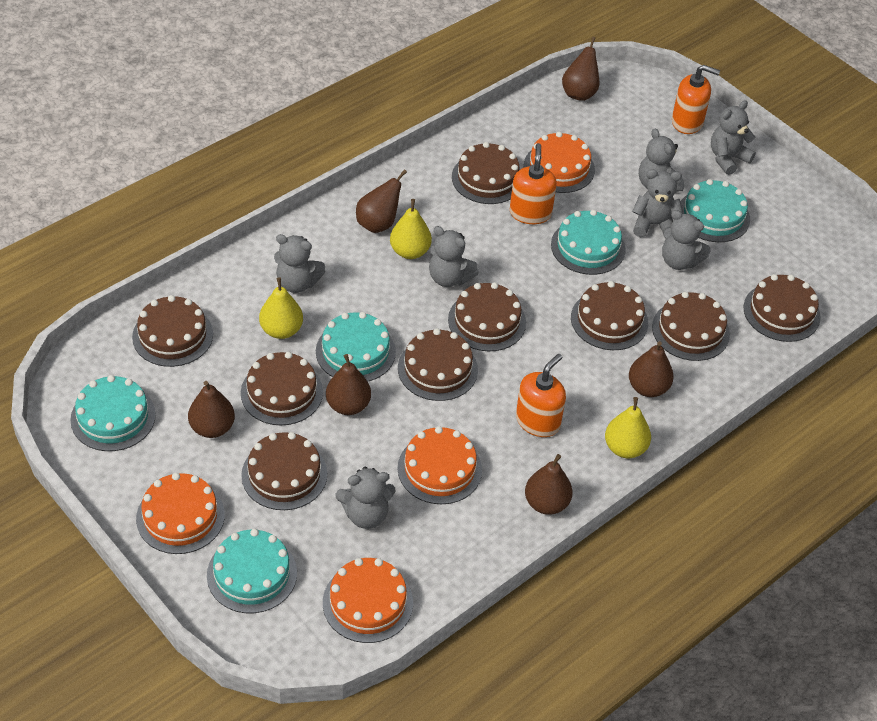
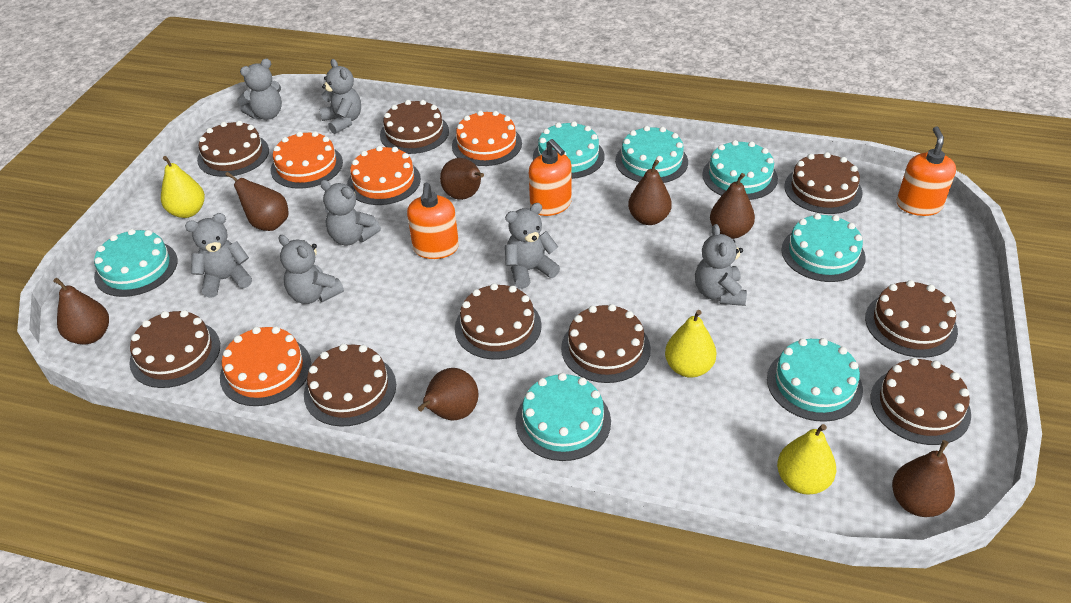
brown pear: 6 -> 7
turquoise cake: 5 -> 7

